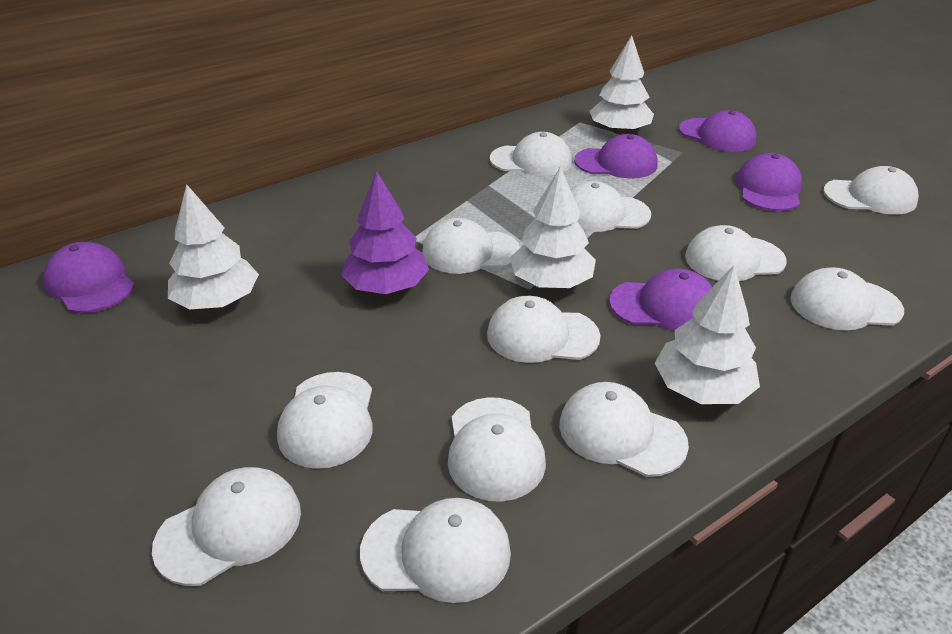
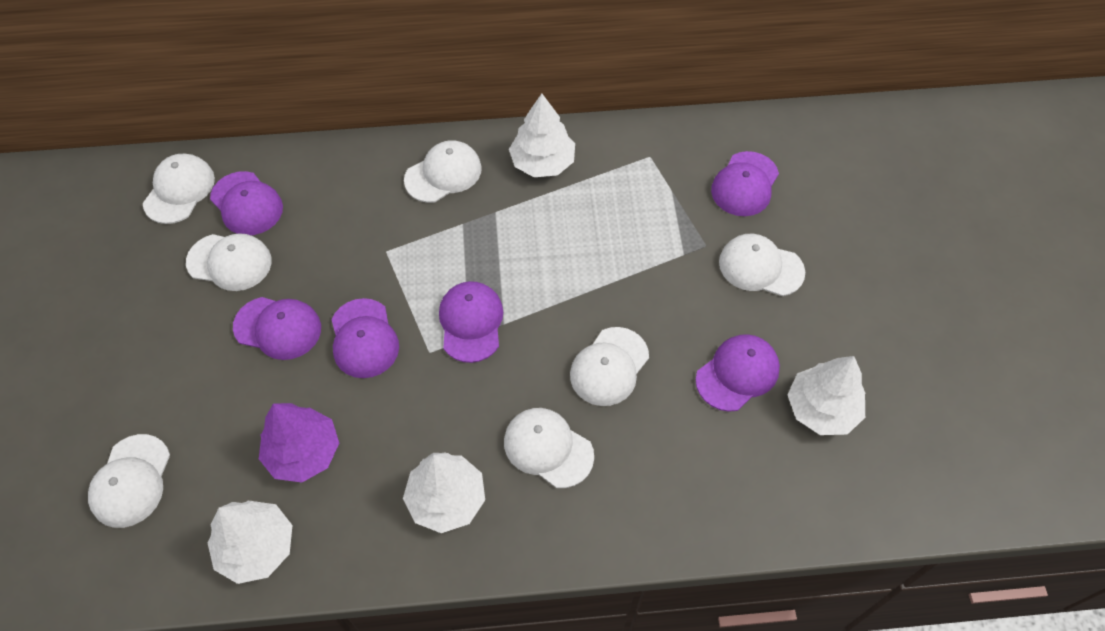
purple cap: 5 -> 6
white cap: 12 -> 7

